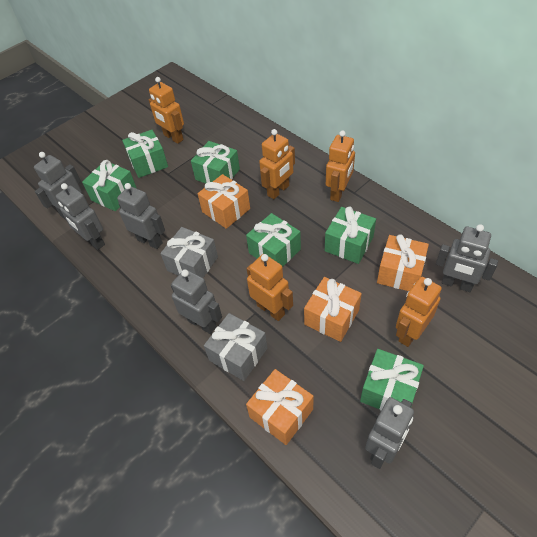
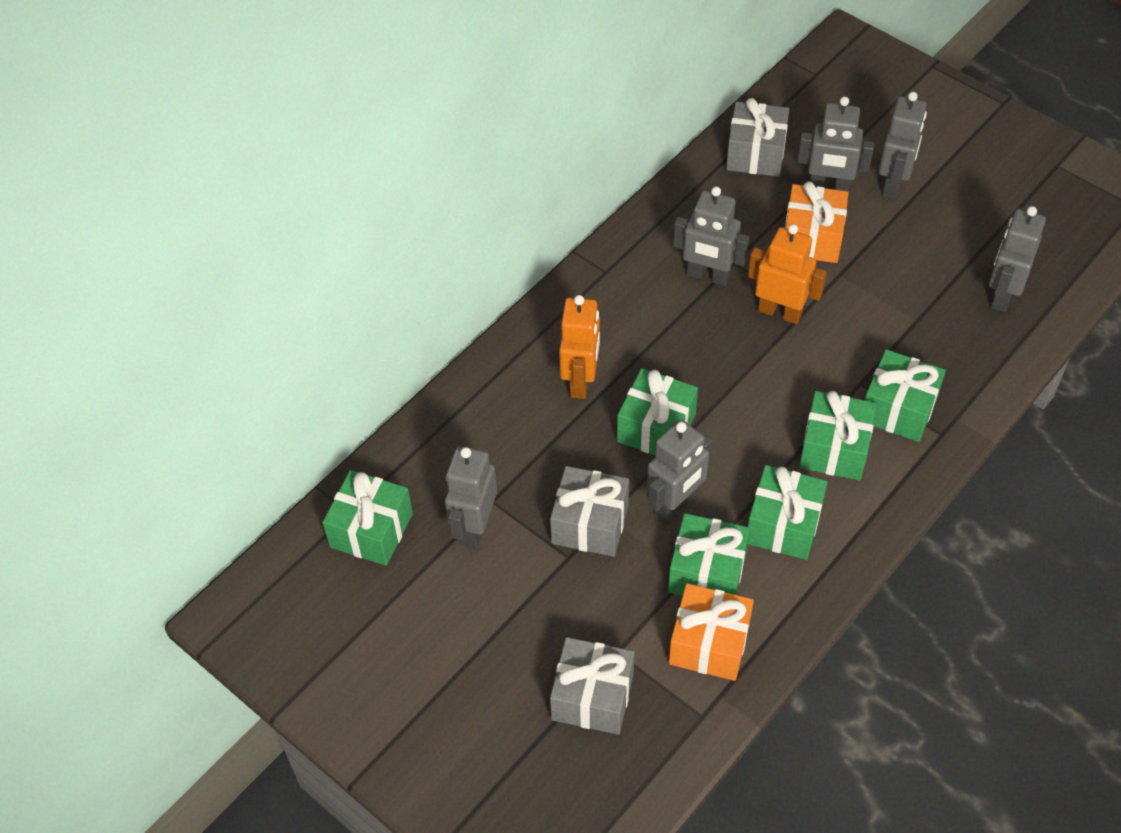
grey gift: 2 -> 3
orange gift: 4 -> 2
orange robot: 5 -> 2

